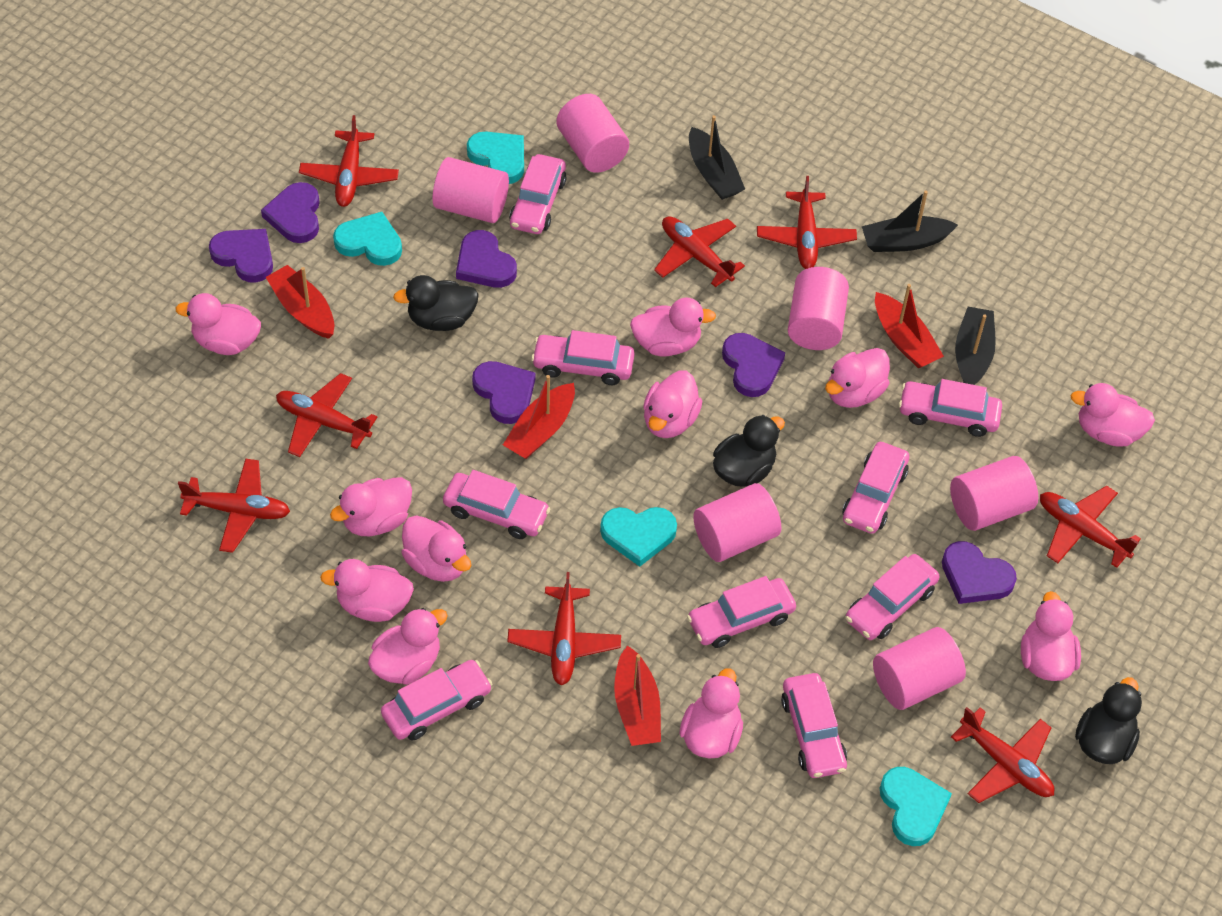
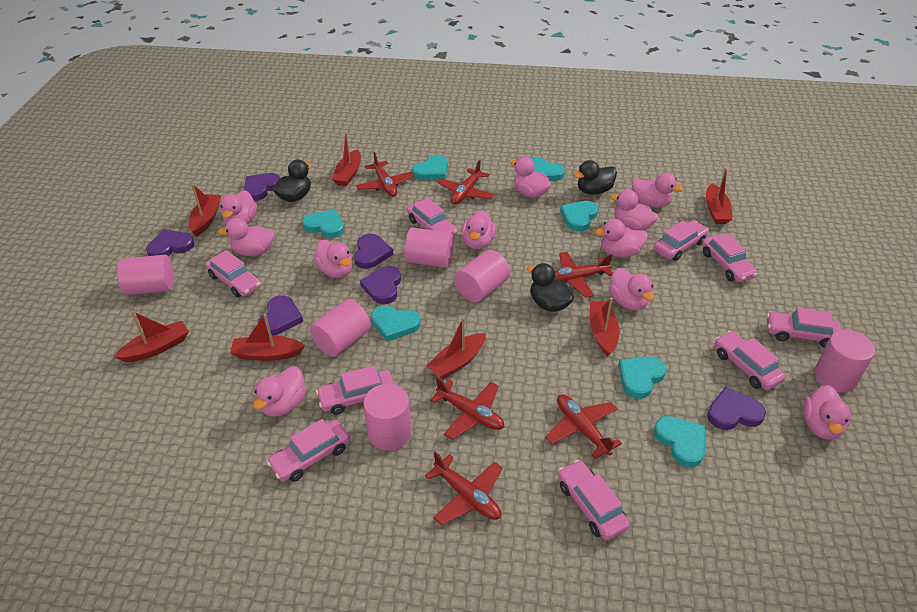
black boat: 3 -> 0
red boat: 4 -> 7
red plane: 8 -> 6
turquoise heart: 4 -> 7

